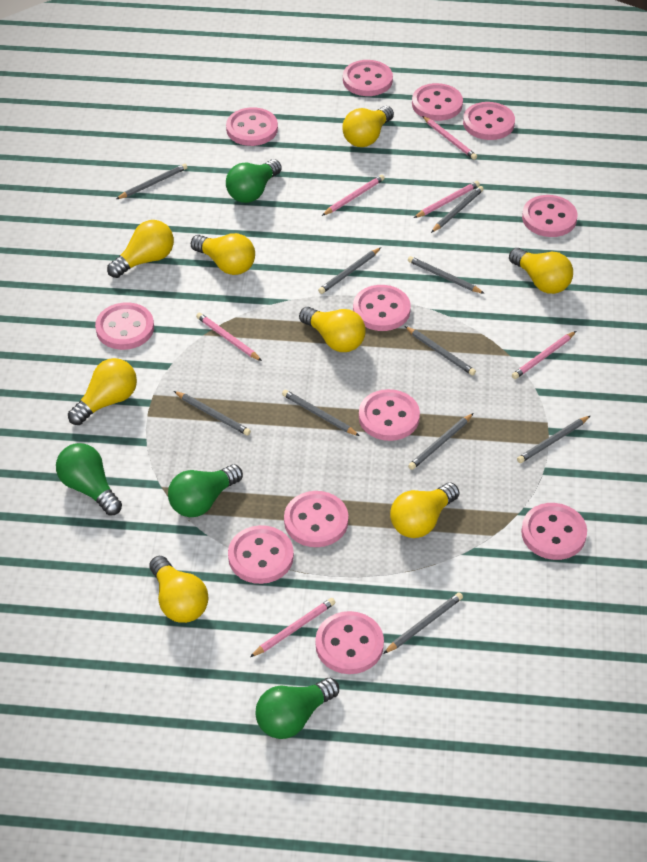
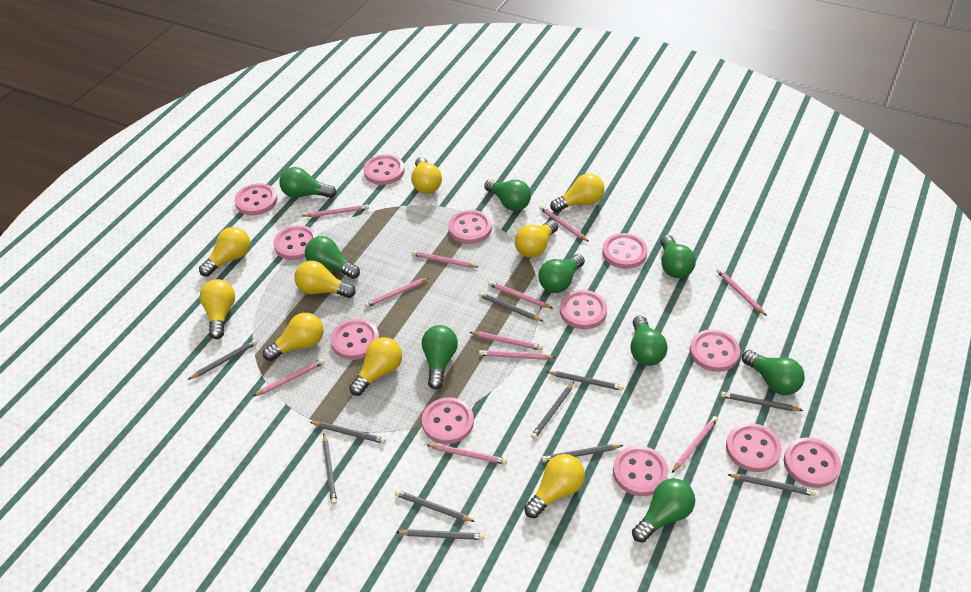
green light bulb: 4 -> 9
grey pencil: 10 -> 11
pink pencil: 6 -> 11
yellow light bulb: 8 -> 9

